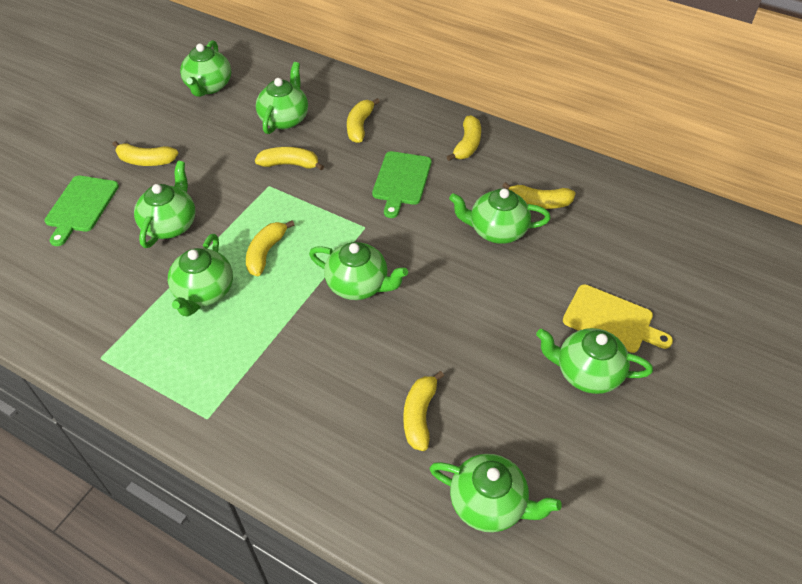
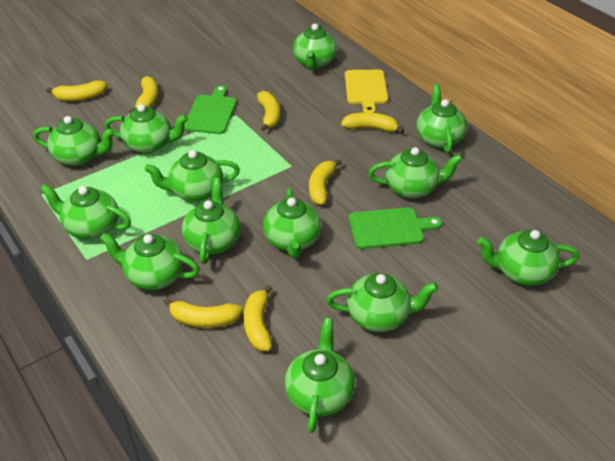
green teapot: 8 -> 13

